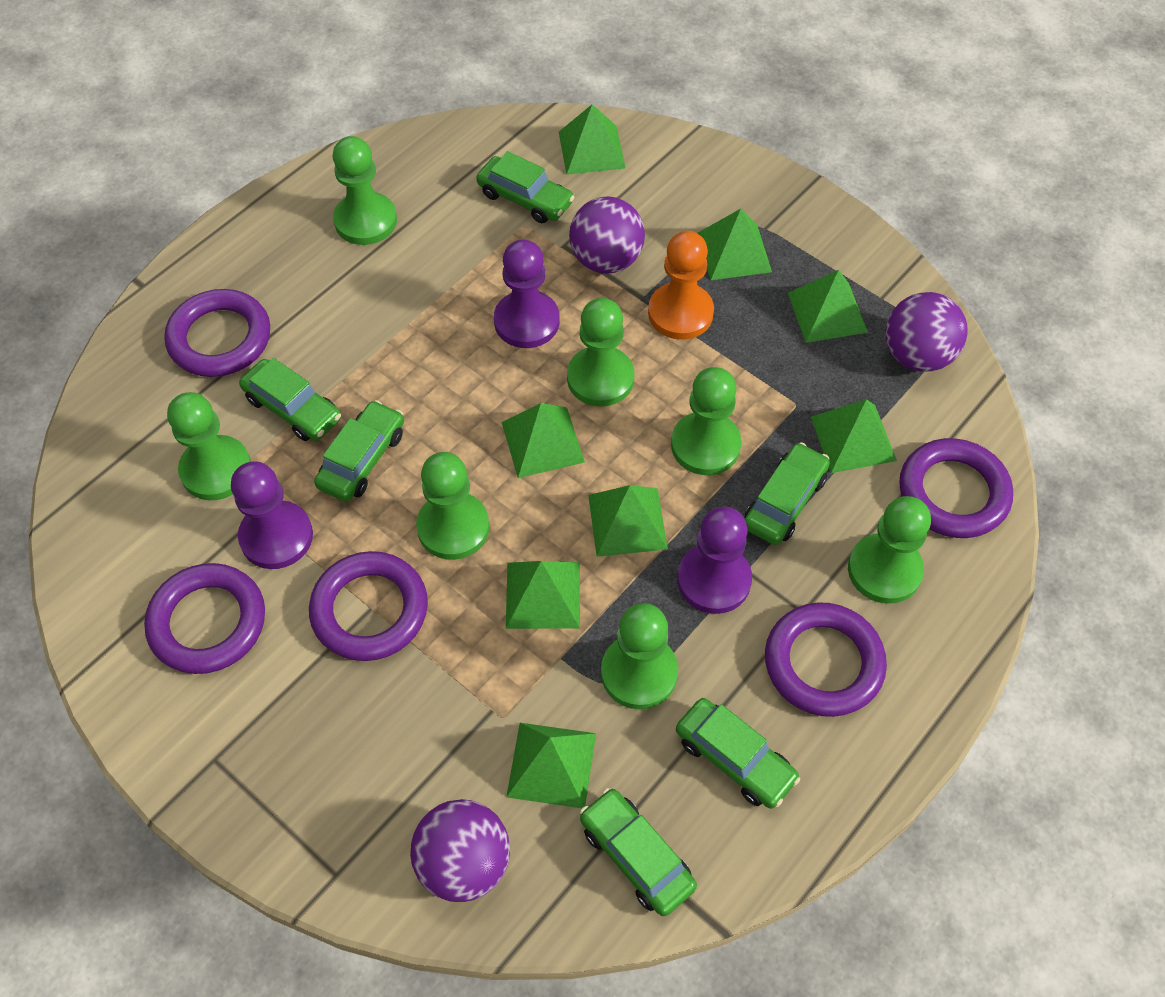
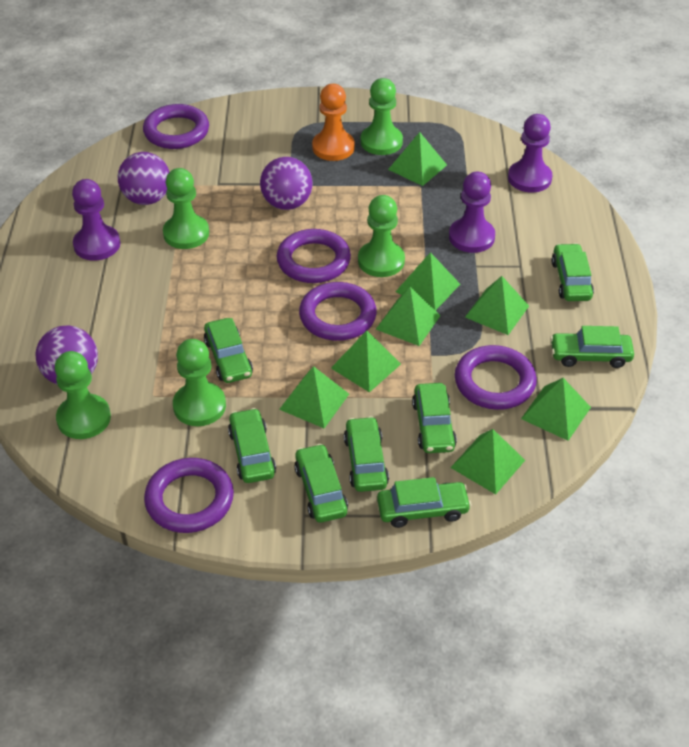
green car: 6 -> 8
green pawn: 7 -> 5

